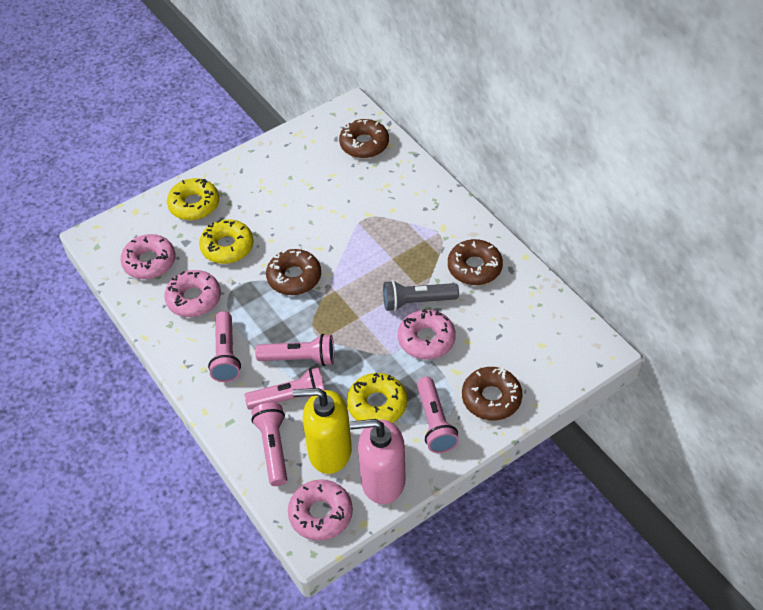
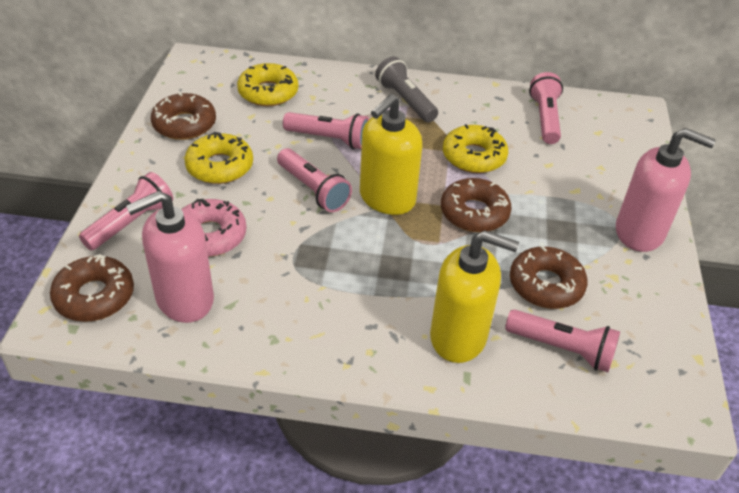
pink donut: 4 -> 1
pink soap dispenser: 1 -> 2
yellow soap dispenser: 1 -> 2

